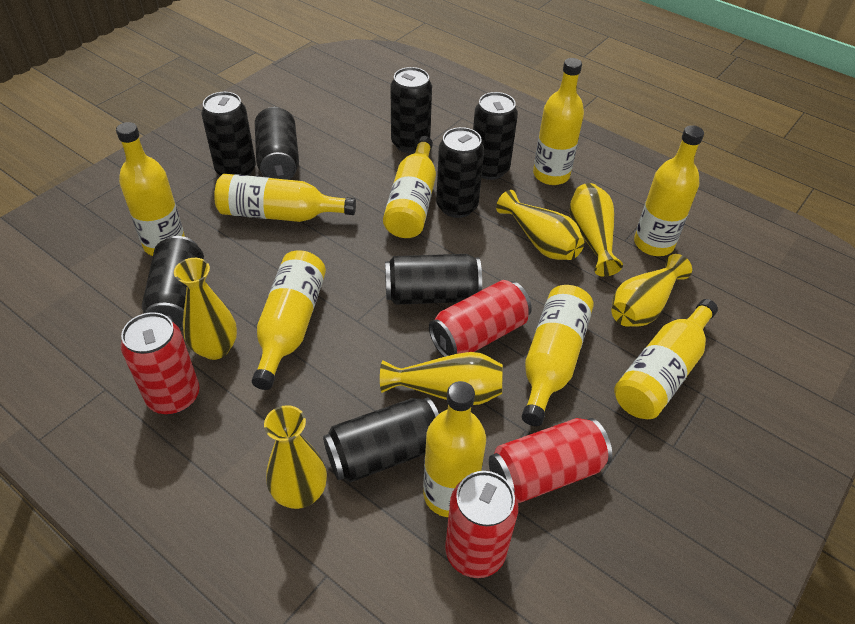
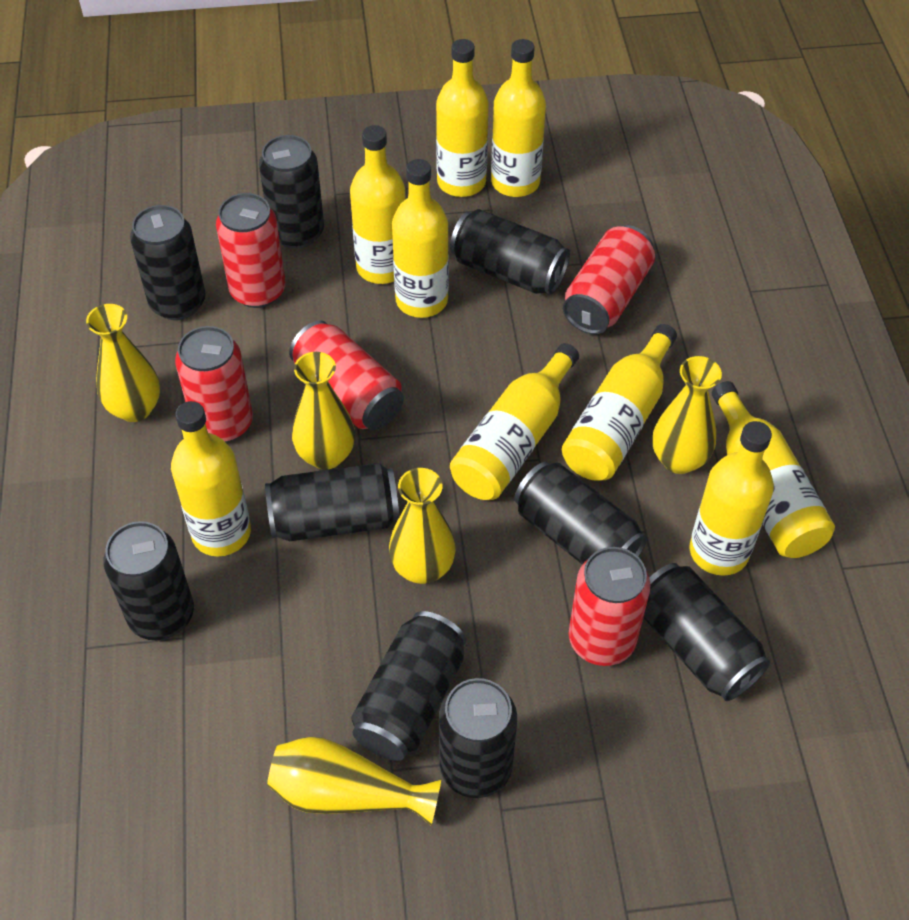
black can: 8 -> 9
red can: 4 -> 5
yellow vase: 6 -> 5

